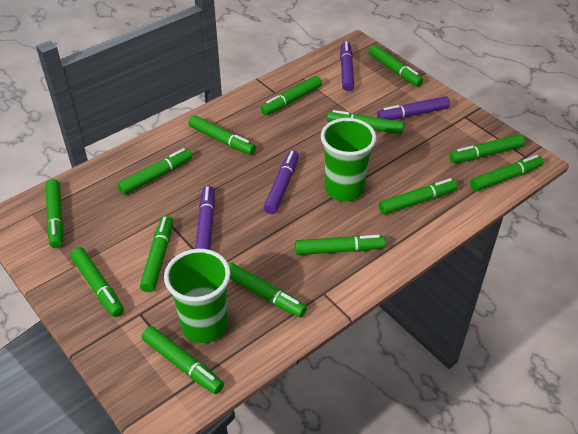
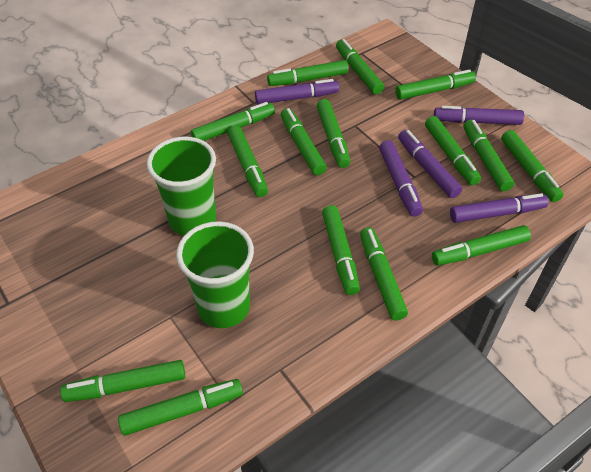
green marker: 14 -> 15
purple marker: 4 -> 5

